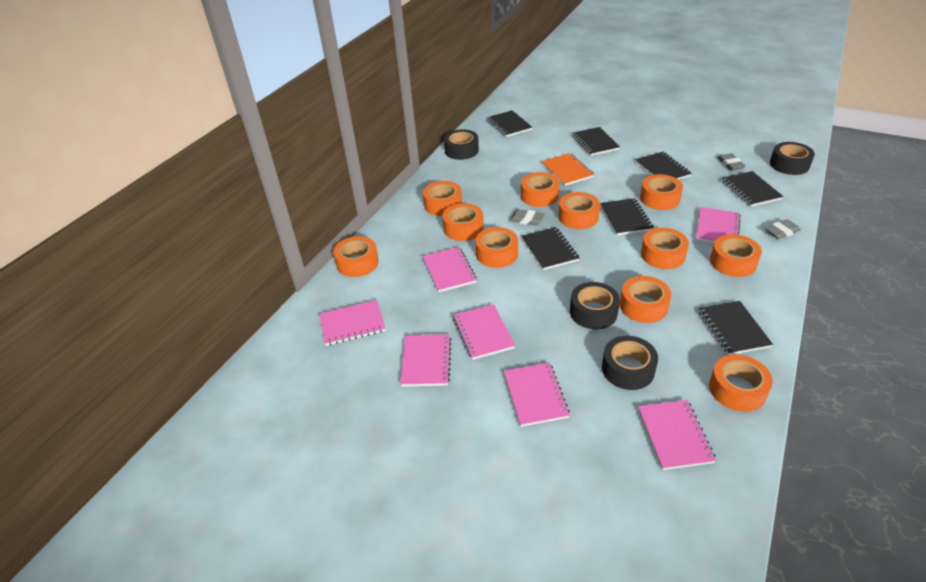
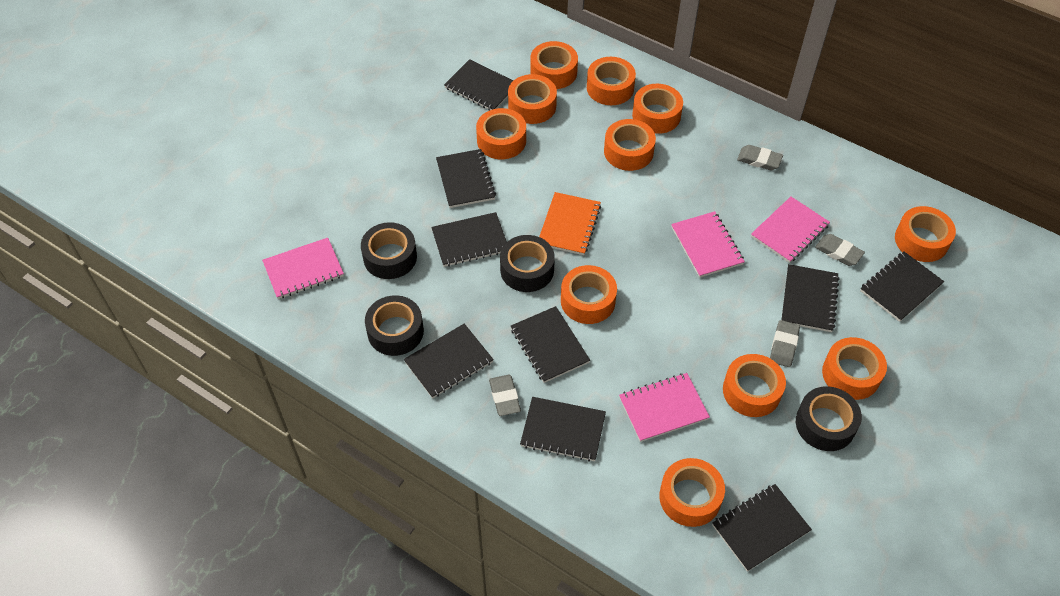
black notebook: 7 -> 9
grey eraser: 3 -> 4
pink notebook: 7 -> 4

